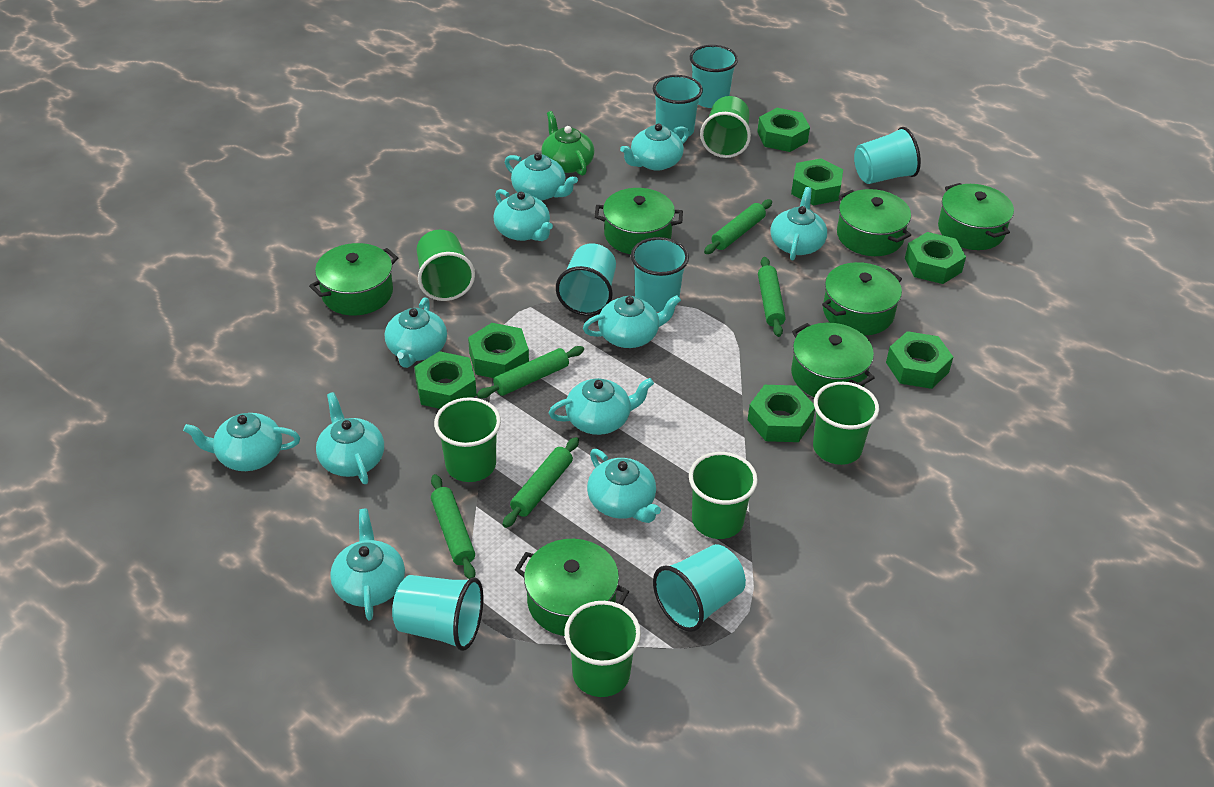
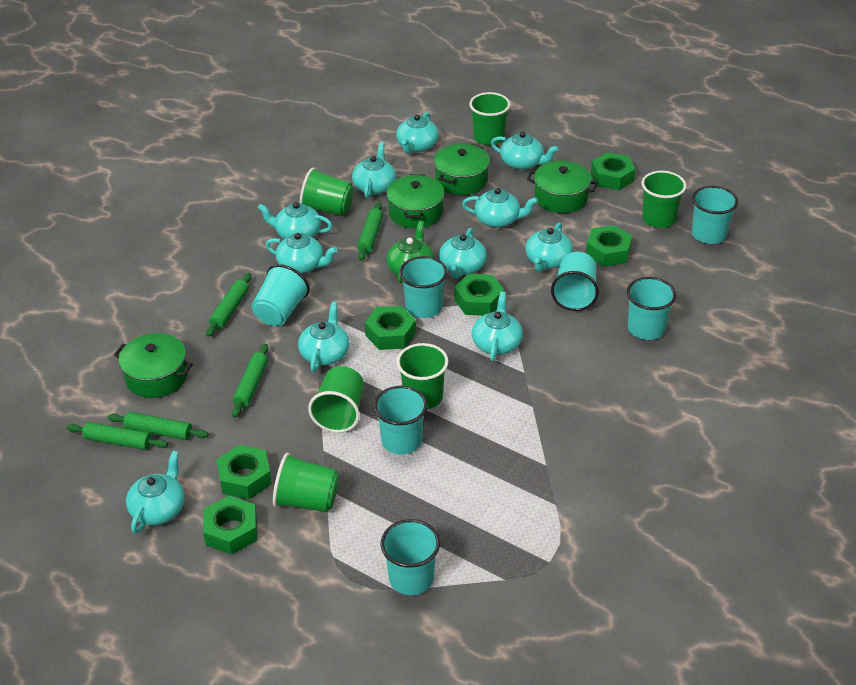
green nut: 7 -> 6
green pot: 7 -> 4

